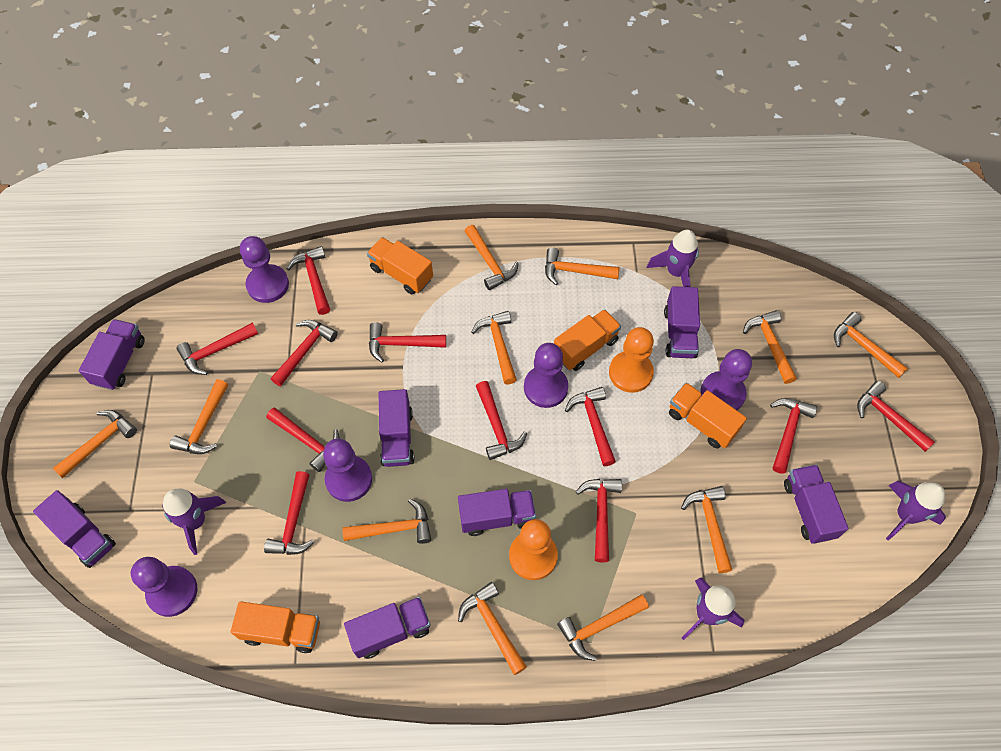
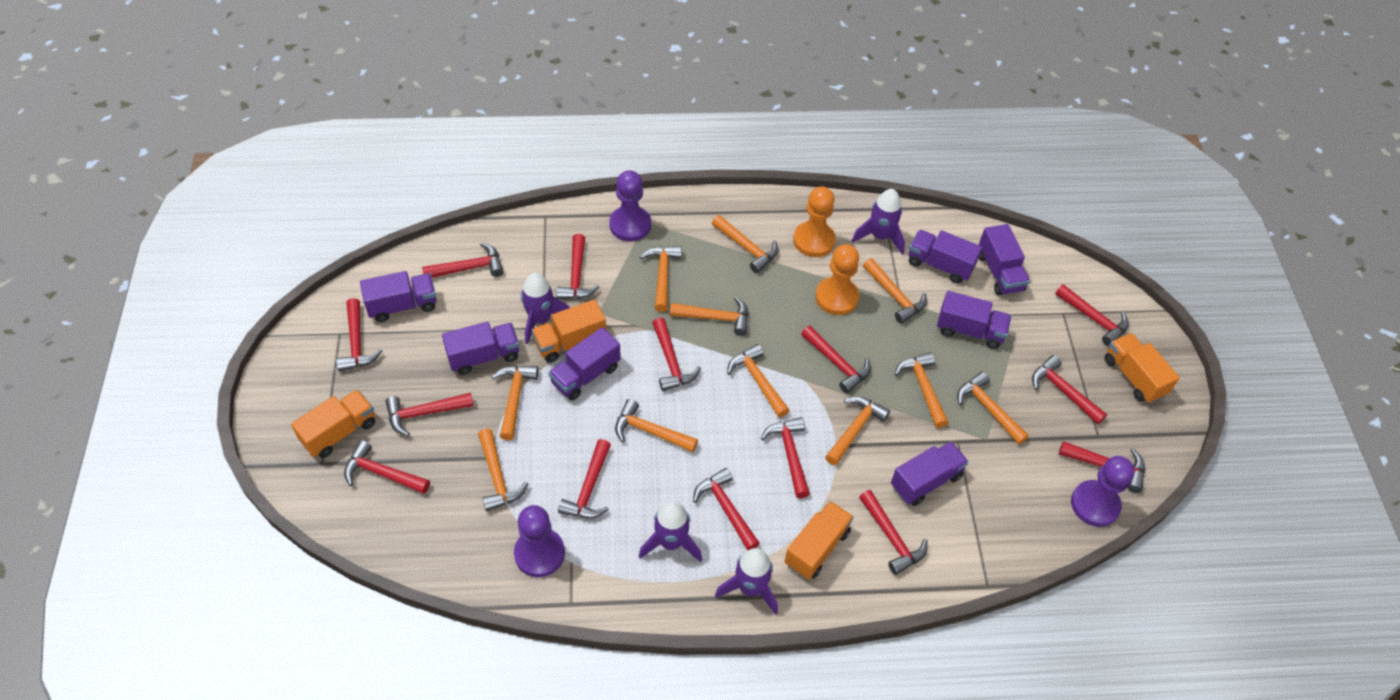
purple pawn: 5 -> 3
red hammer: 11 -> 14

